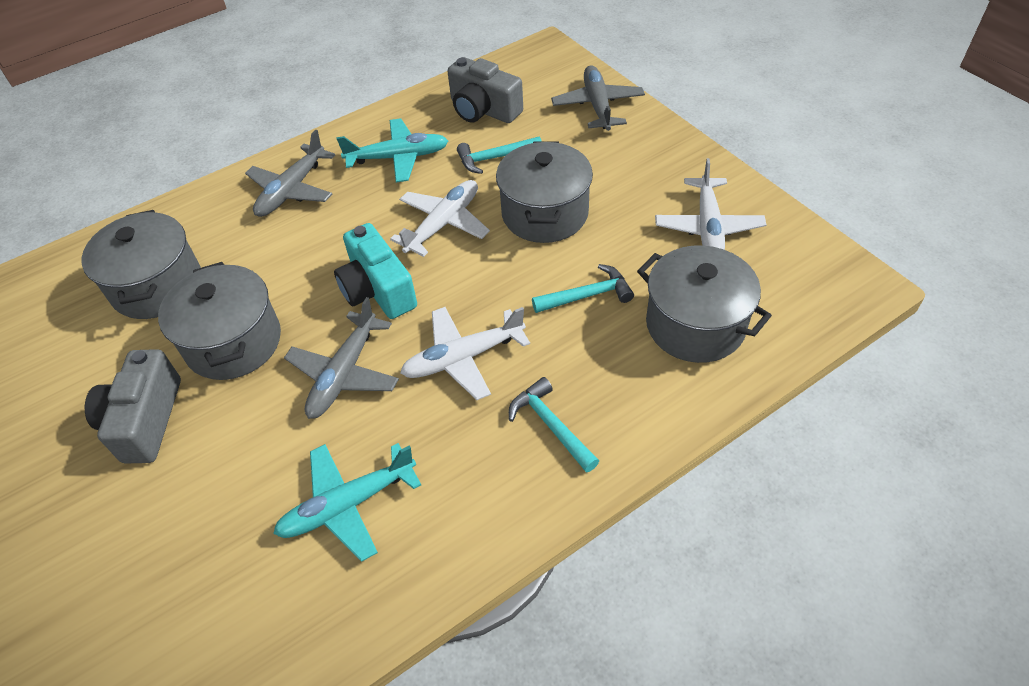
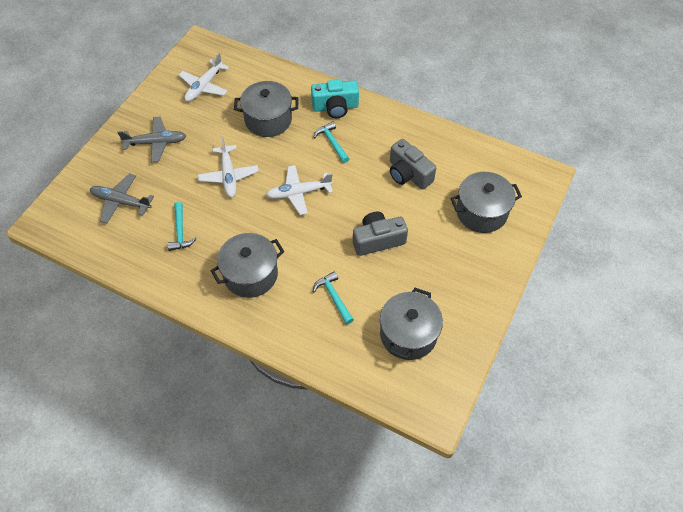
grey plane: 3 -> 2
turquoise plane: 2 -> 0

